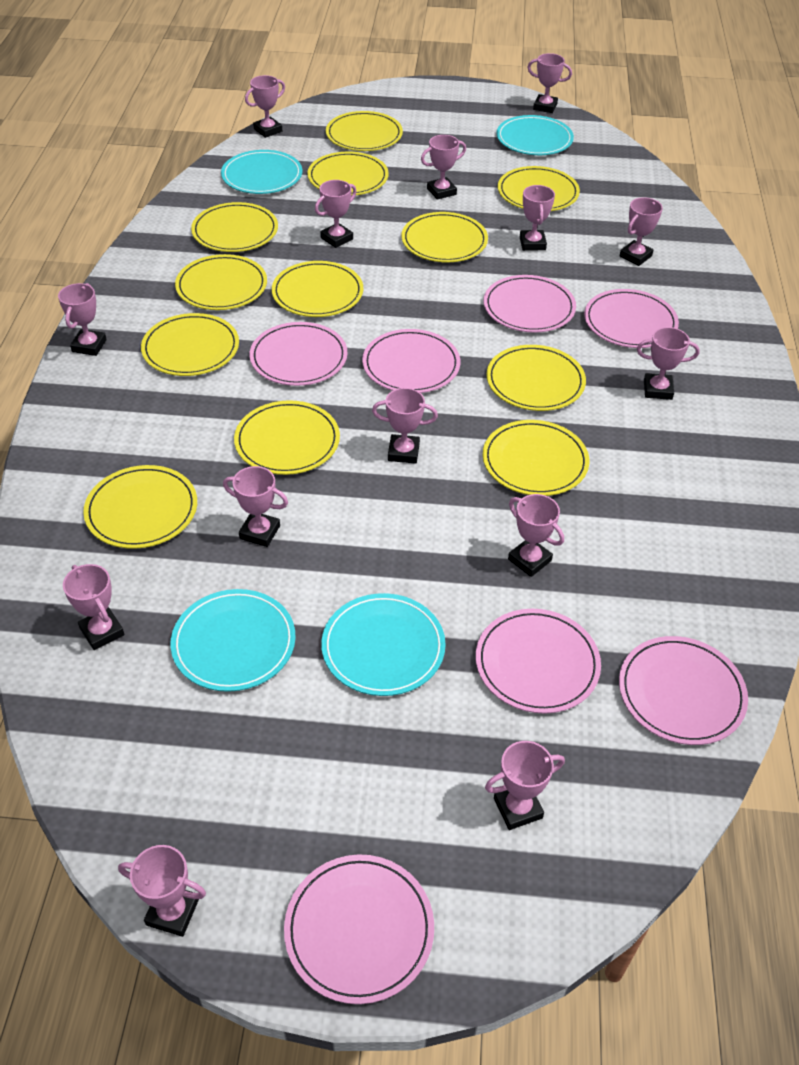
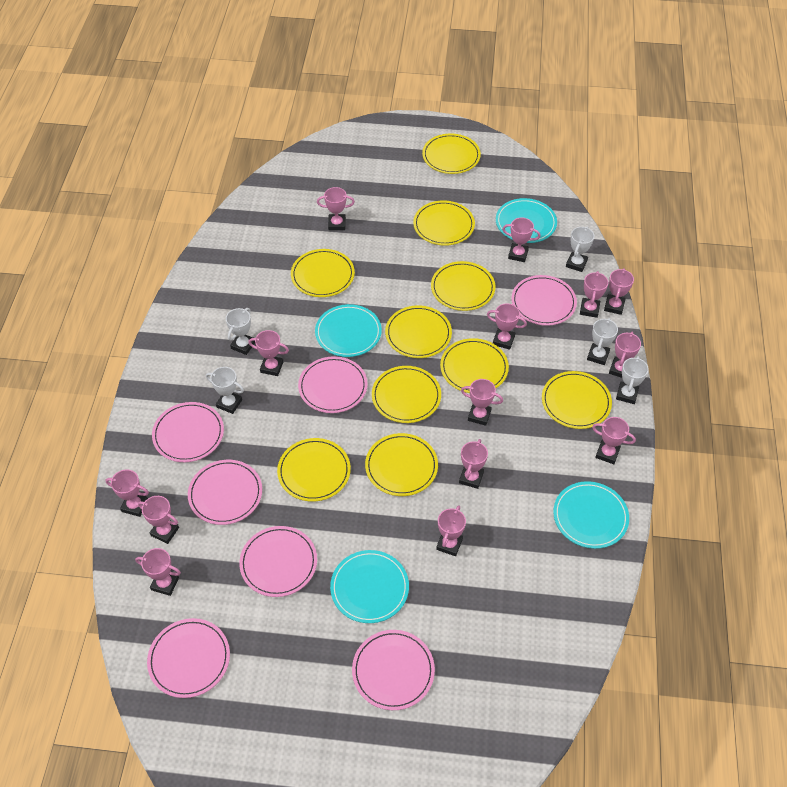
white trophy: 0 -> 5
yellow plate: 12 -> 10

